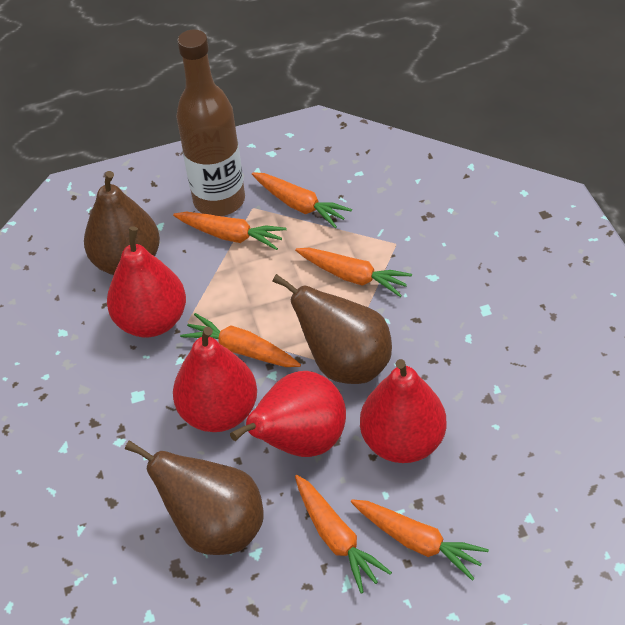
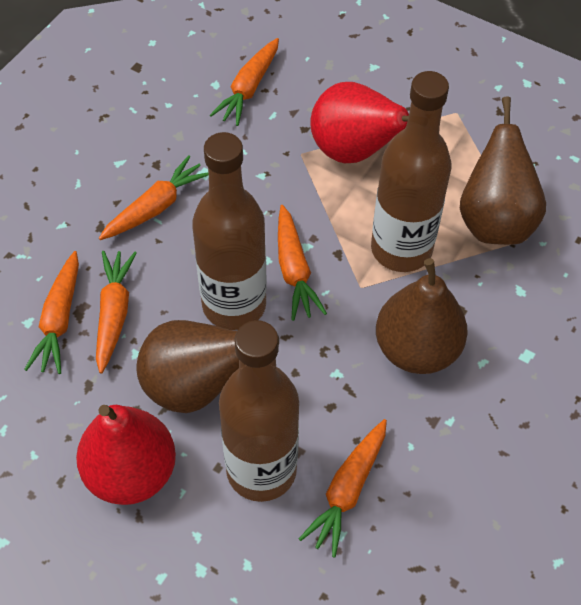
brown bottle: 1 -> 3
red pear: 4 -> 2

